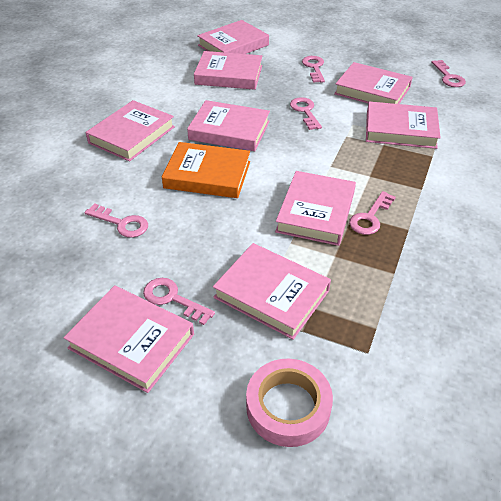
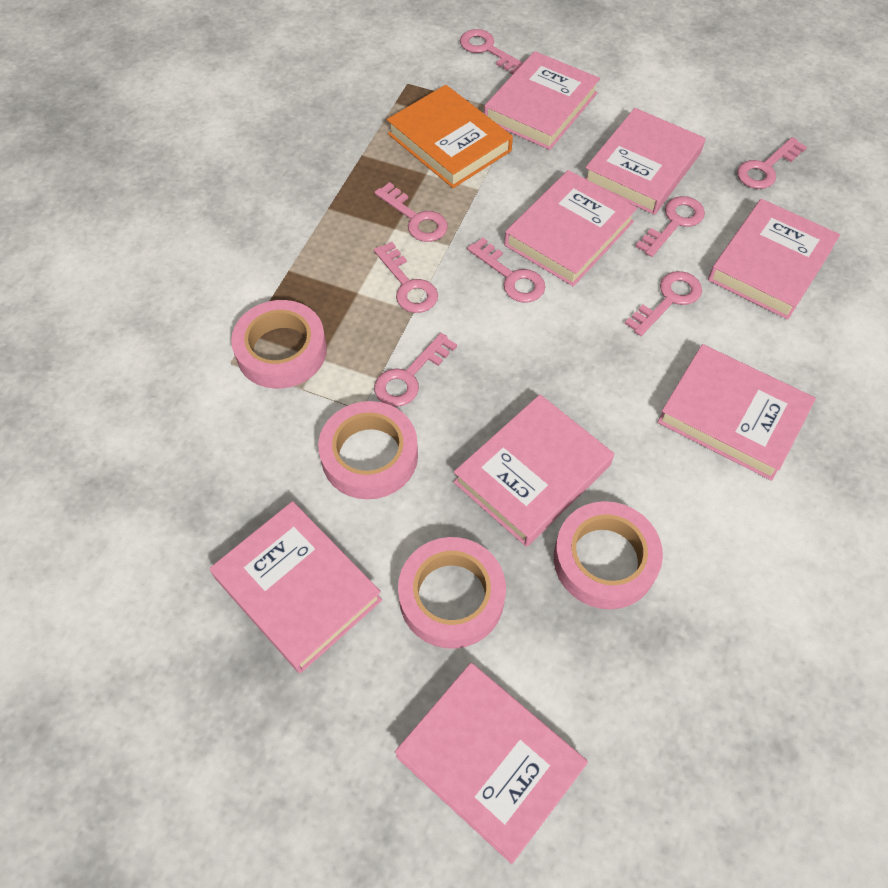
pink book: 9 -> 8
pink key: 6 -> 8
pink tape: 1 -> 4

